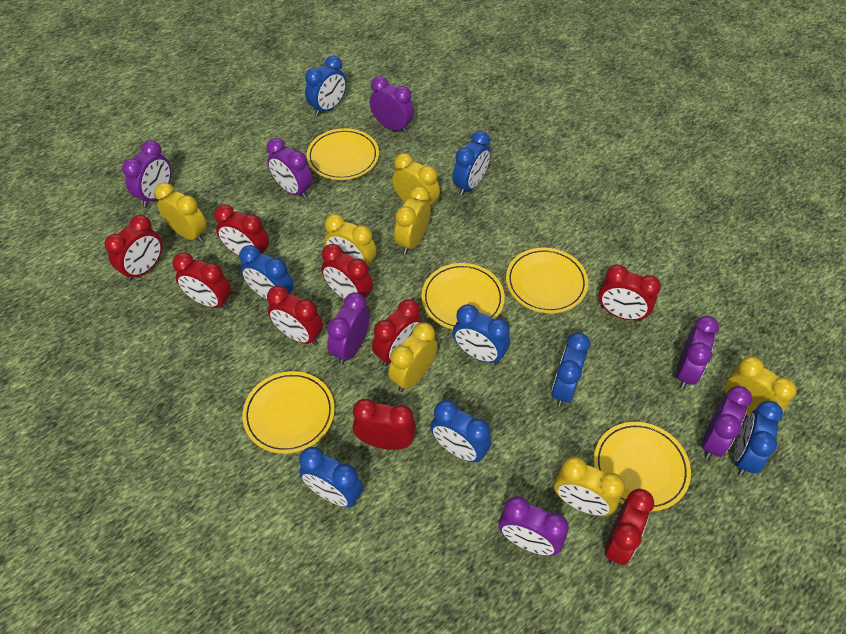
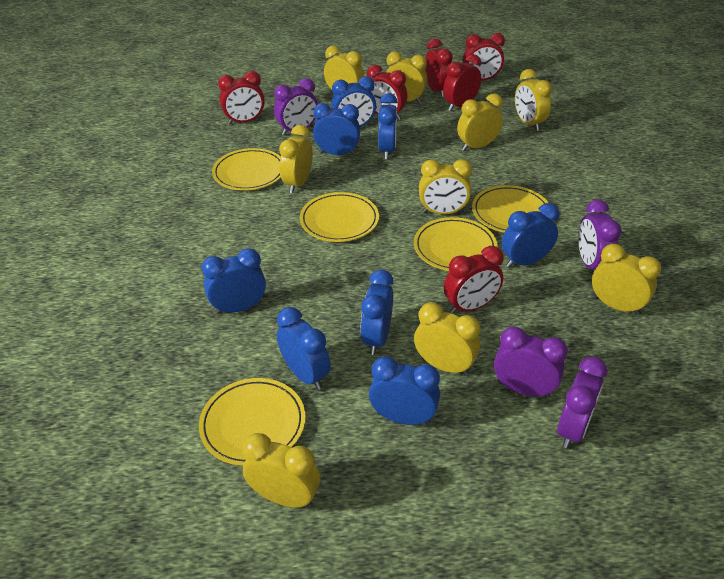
purple clock: 7 -> 4
red clock: 9 -> 6
yellow clock: 7 -> 9

